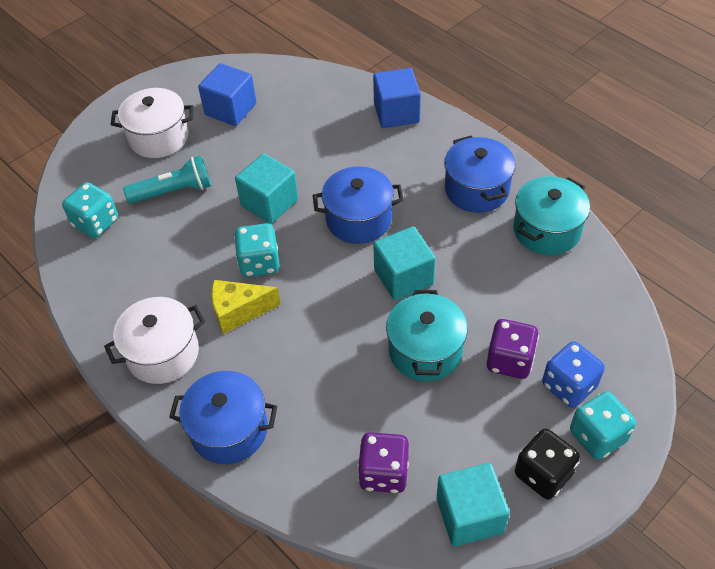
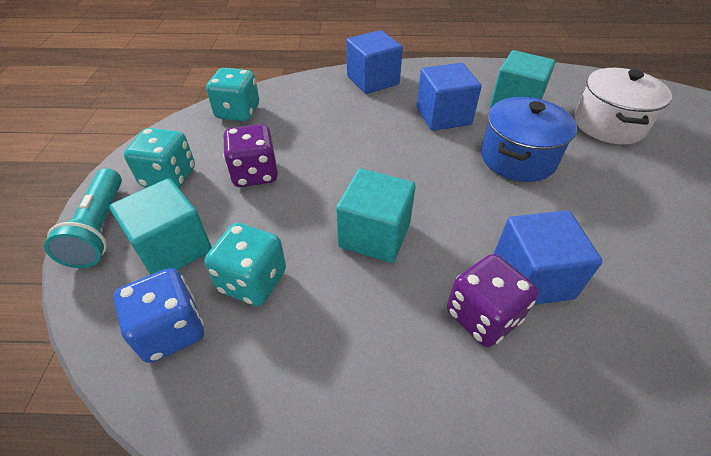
black dice: 1 -> 0
blue cube: 2 -> 3
blue pot: 3 -> 1
turquoise pot: 2 -> 0
white pot: 2 -> 1
yellow cheese: 1 -> 0

